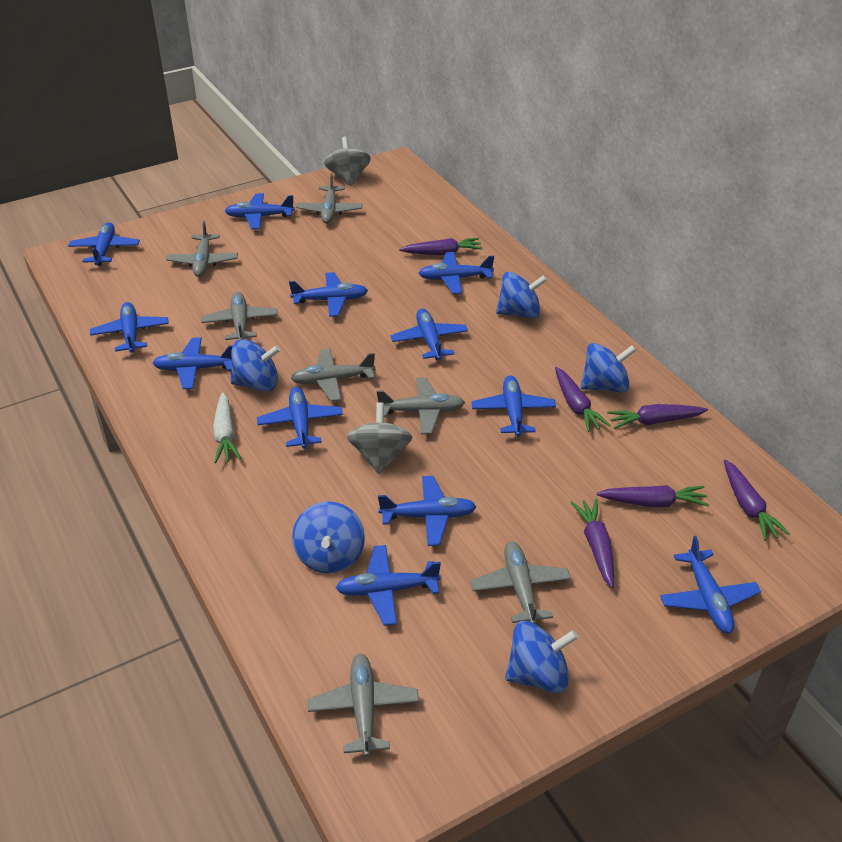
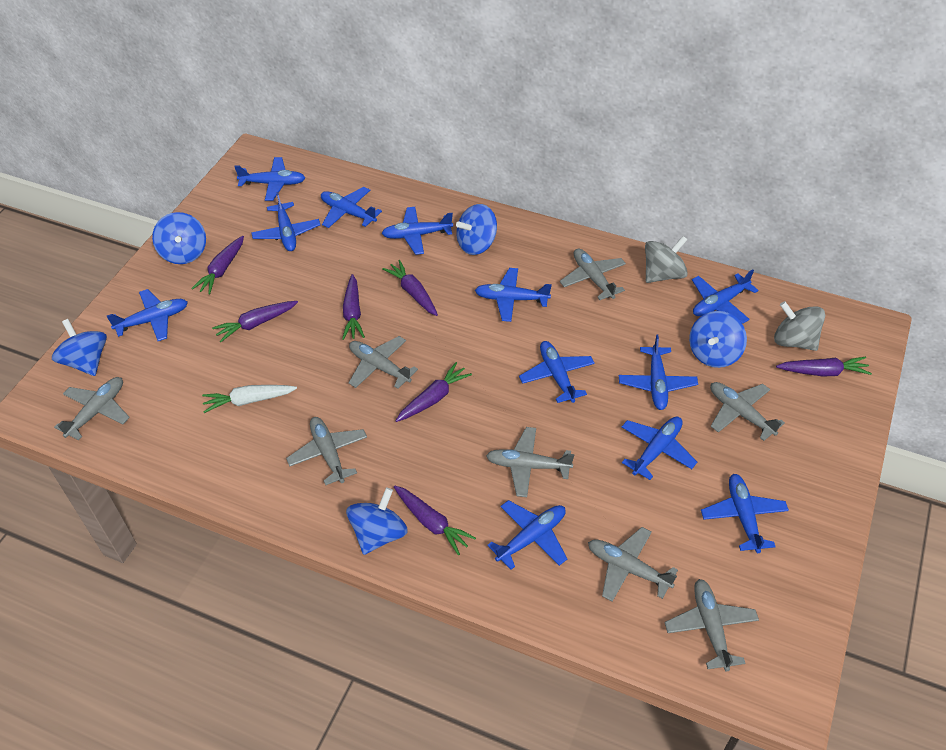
grey plane: 7 -> 8
purple carrot: 6 -> 7

